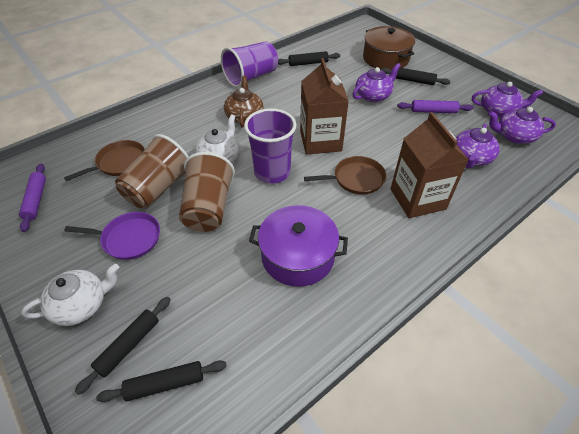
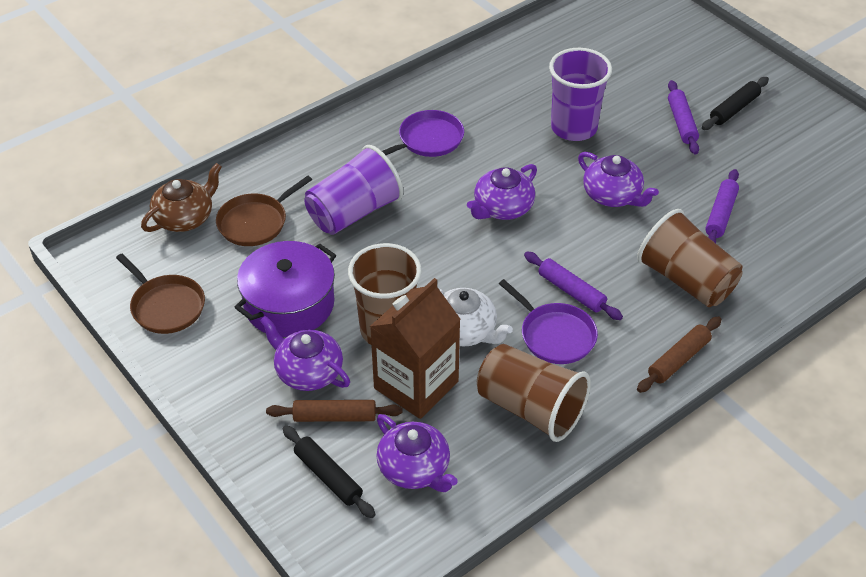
black rolling pin: 4 -> 2
brown carton: 2 -> 1
brown cup: 2 -> 3
brown pot: 1 -> 0
brown rolling pin: 0 -> 2
purple pan: 1 -> 2
purple rolling pin: 2 -> 3
white teapot: 2 -> 1

